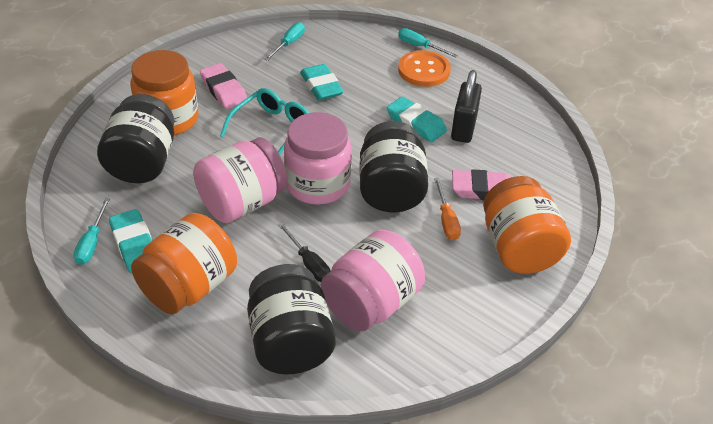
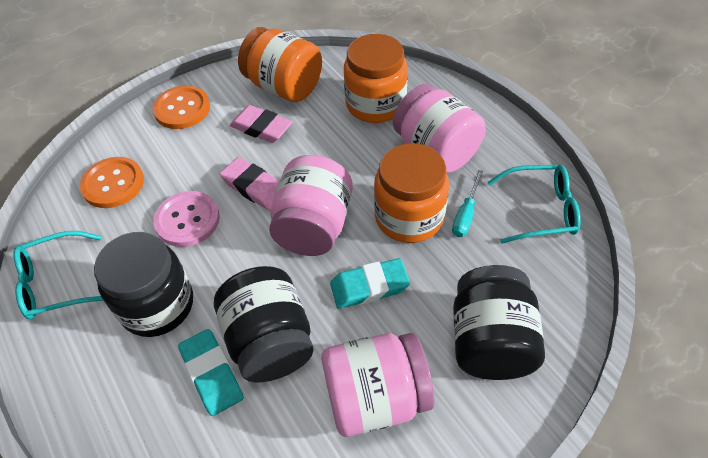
black padlock: 1 -> 0
black screwdriver: 1 -> 0
orange button: 1 -> 2
orange screwdriver: 1 -> 0
pink button: 0 -> 1
turquoise eraser: 3 -> 2
turquoise glasses: 1 -> 2
turquoise screwdriver: 3 -> 1

